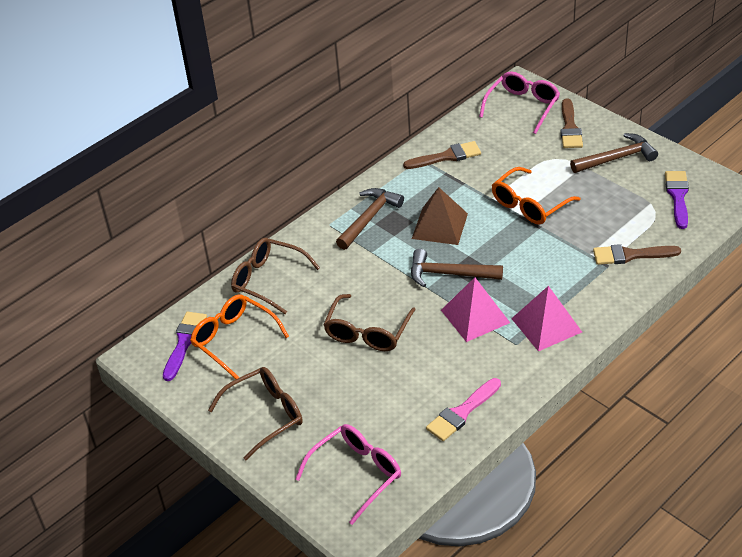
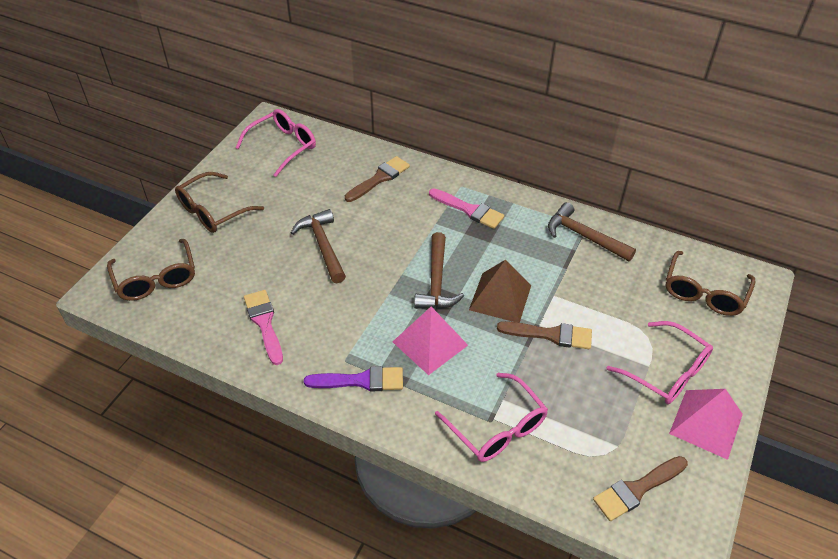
orange glasses: 2 -> 0
pink brush: 1 -> 2
pink glasses: 2 -> 3
purple brush: 2 -> 1

